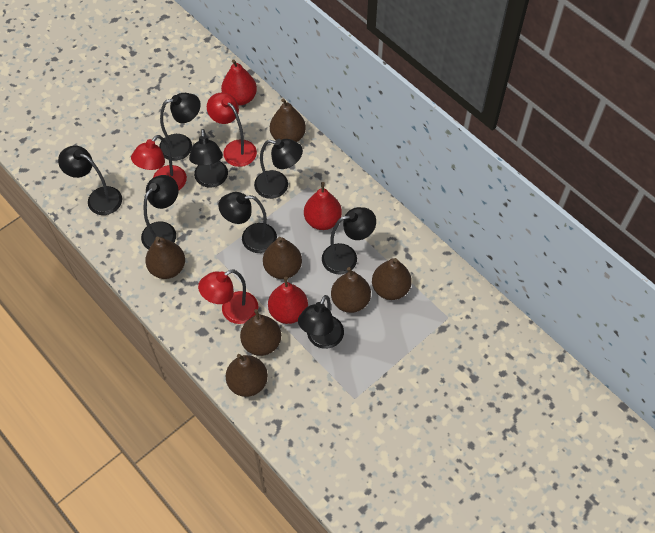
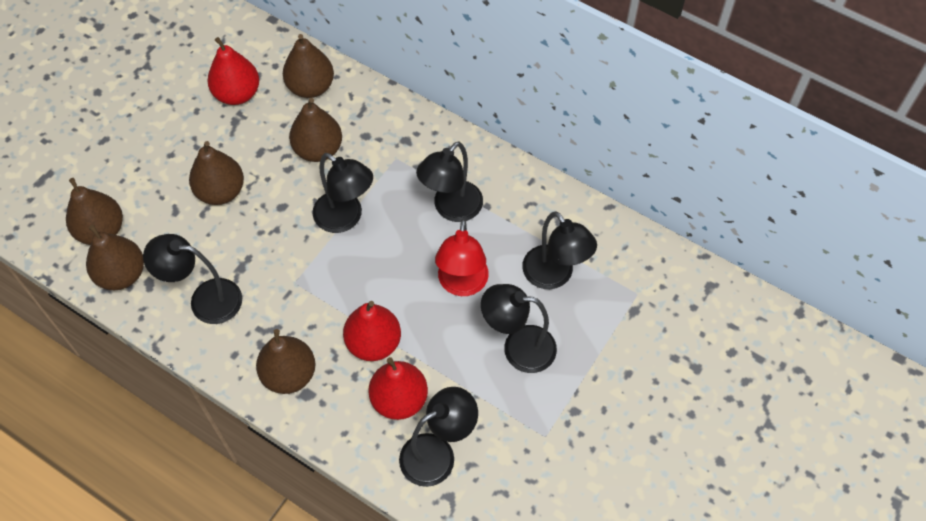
black lamp: 8 -> 6
brown pear: 7 -> 6
red lamp: 3 -> 1

